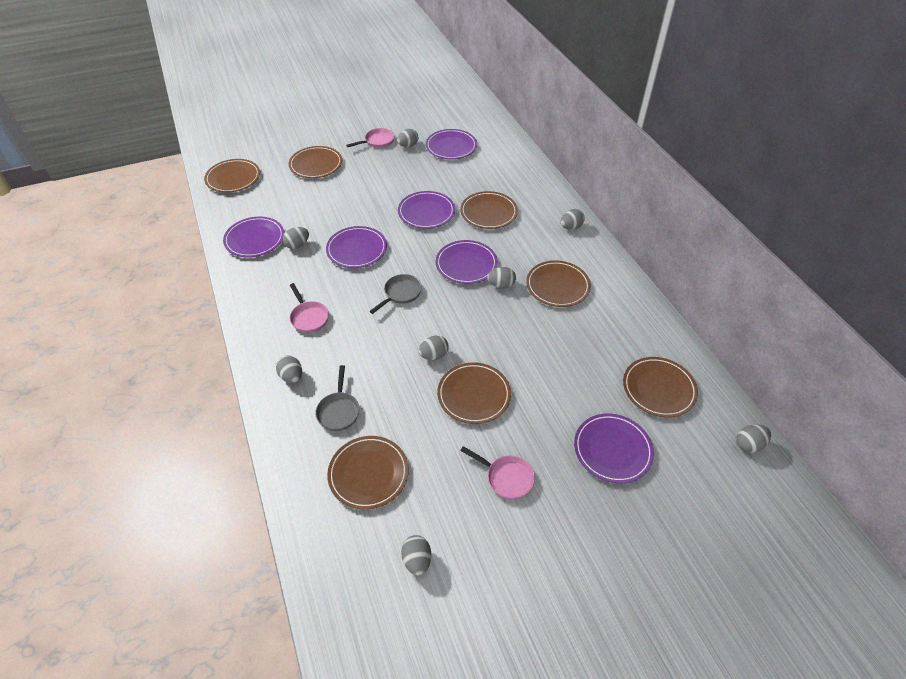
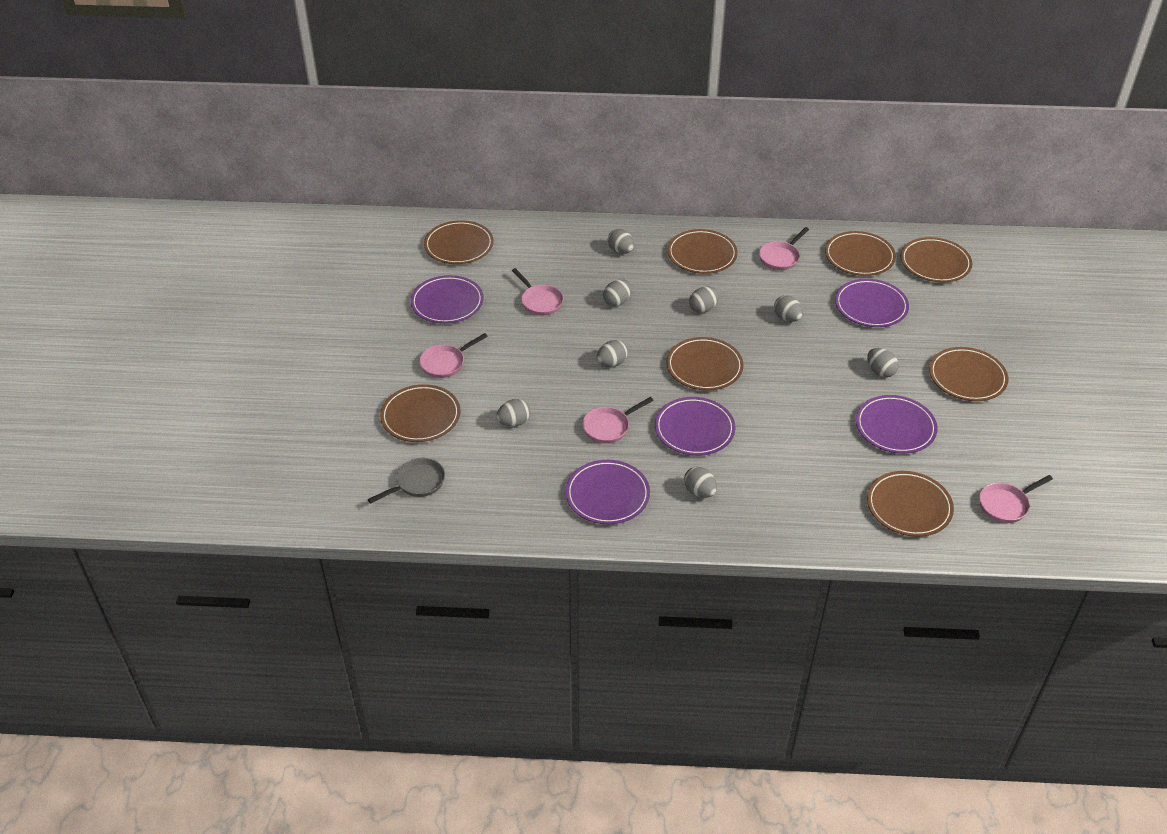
brown plate: 7 -> 8
grey pan: 2 -> 1
pink pan: 3 -> 5
purple plate: 6 -> 5

